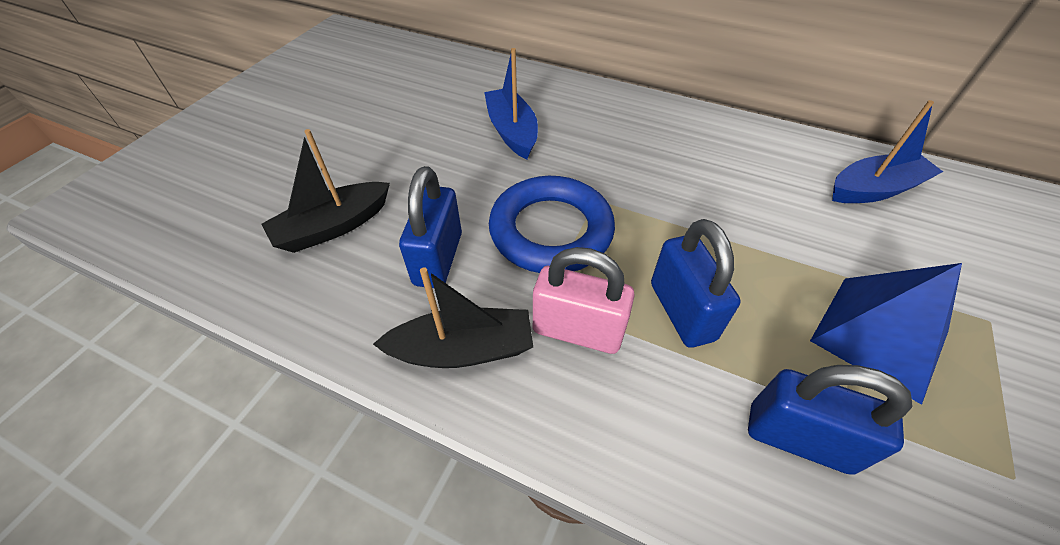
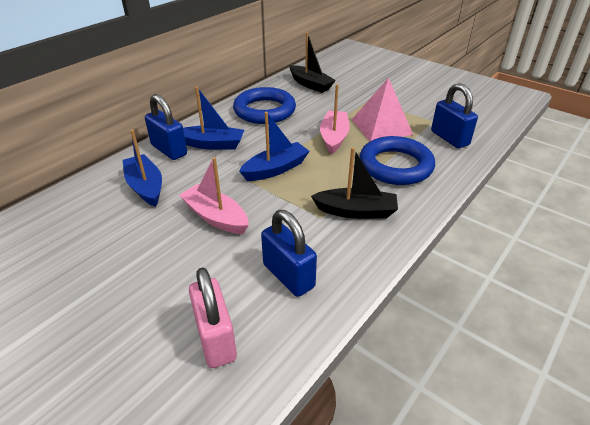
blue boat: 2 -> 3
blue pyramid: 1 -> 0
blue ring: 1 -> 2
pink boat: 0 -> 2
pink pyramid: 0 -> 1

